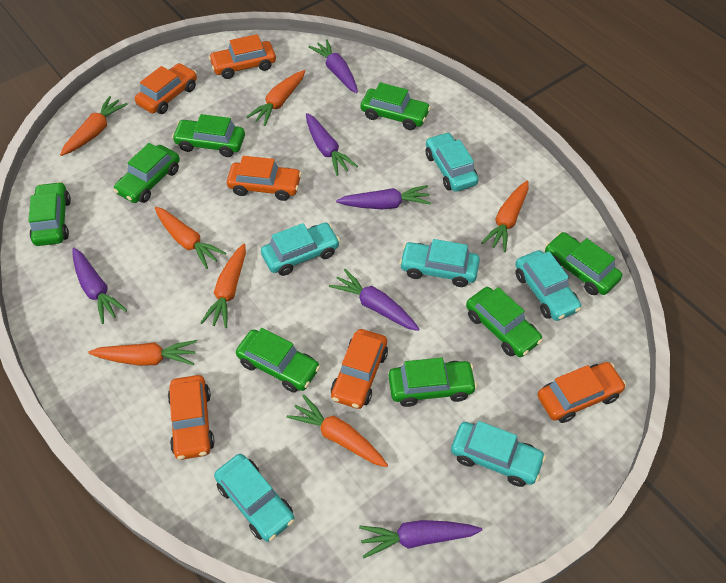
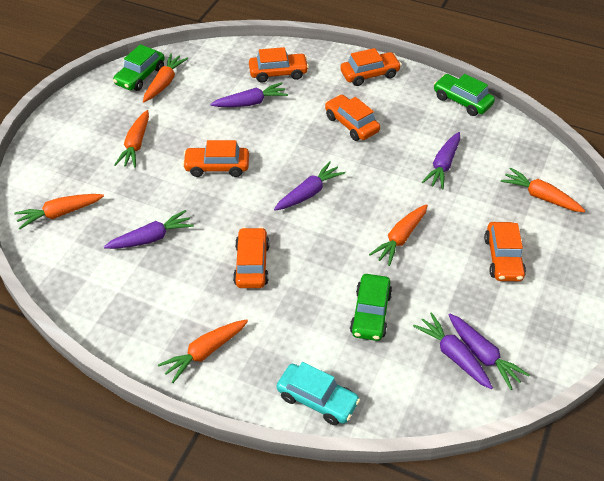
green car: 8 -> 3
orange carrot: 7 -> 6
turquoise car: 6 -> 1

